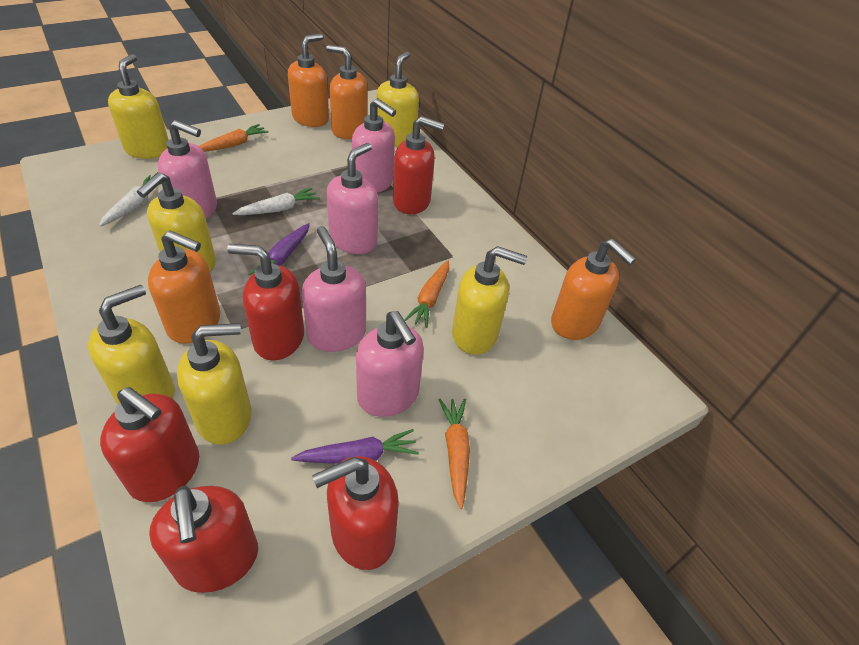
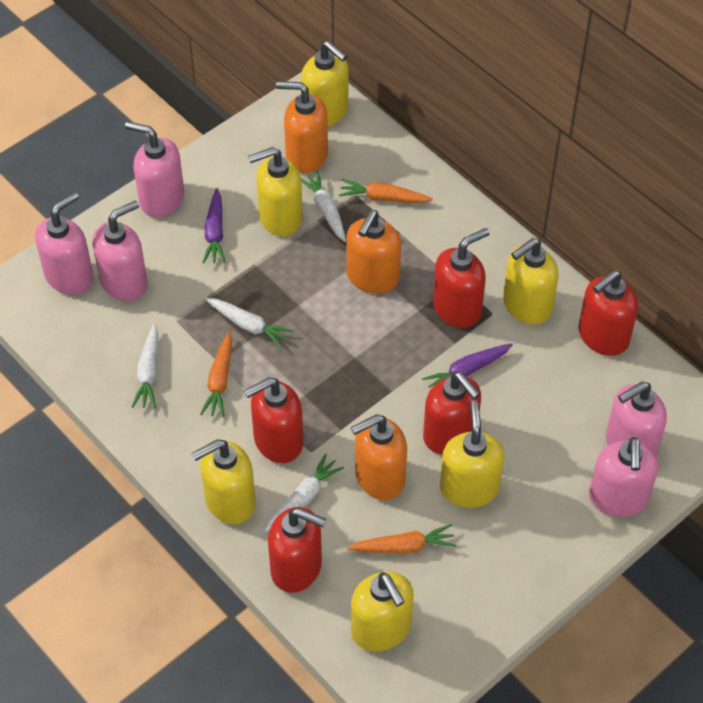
orange soap dispenser: 4 -> 3
white carrot: 2 -> 4

